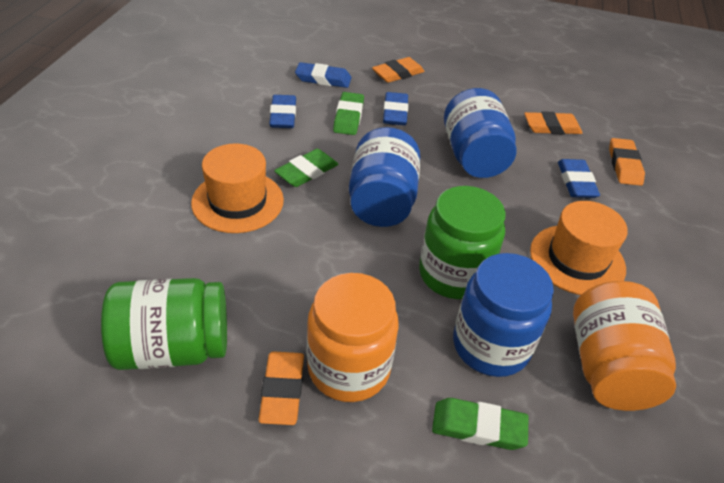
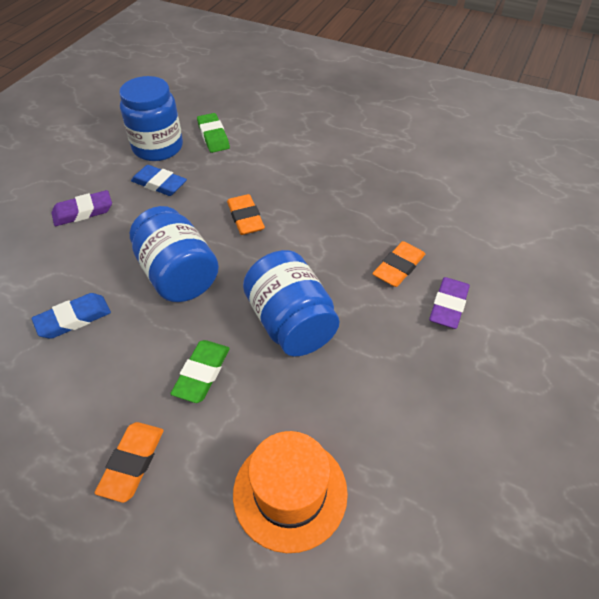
blue eraser: 4 -> 2
green eraser: 3 -> 2
green jar: 2 -> 0
orange eraser: 4 -> 3
orange hat: 2 -> 1
orange jar: 2 -> 0
purple eraser: 0 -> 2

